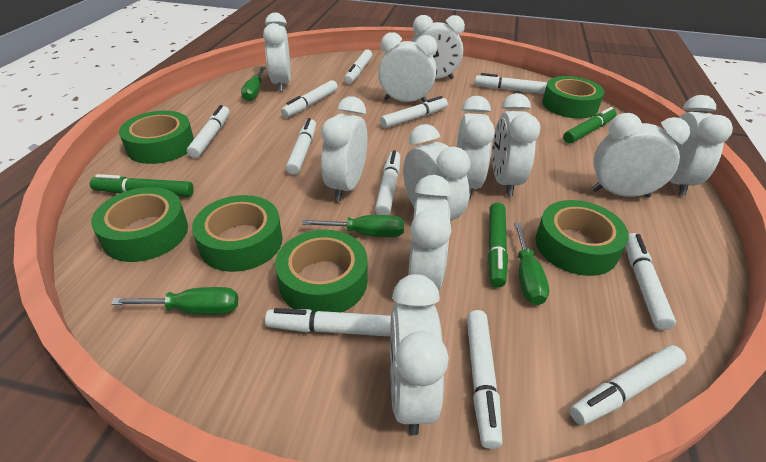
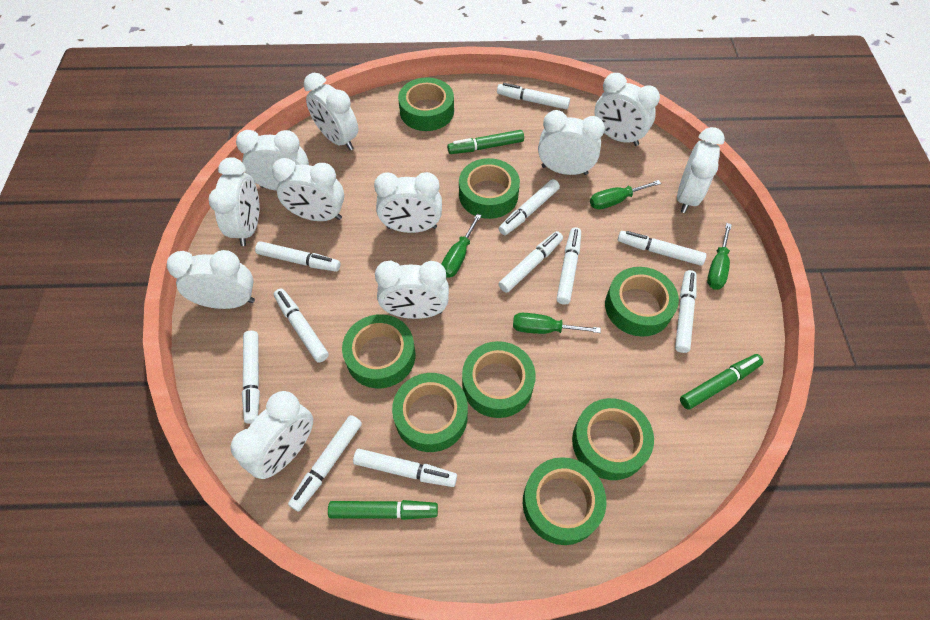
green tape: 6 -> 8

